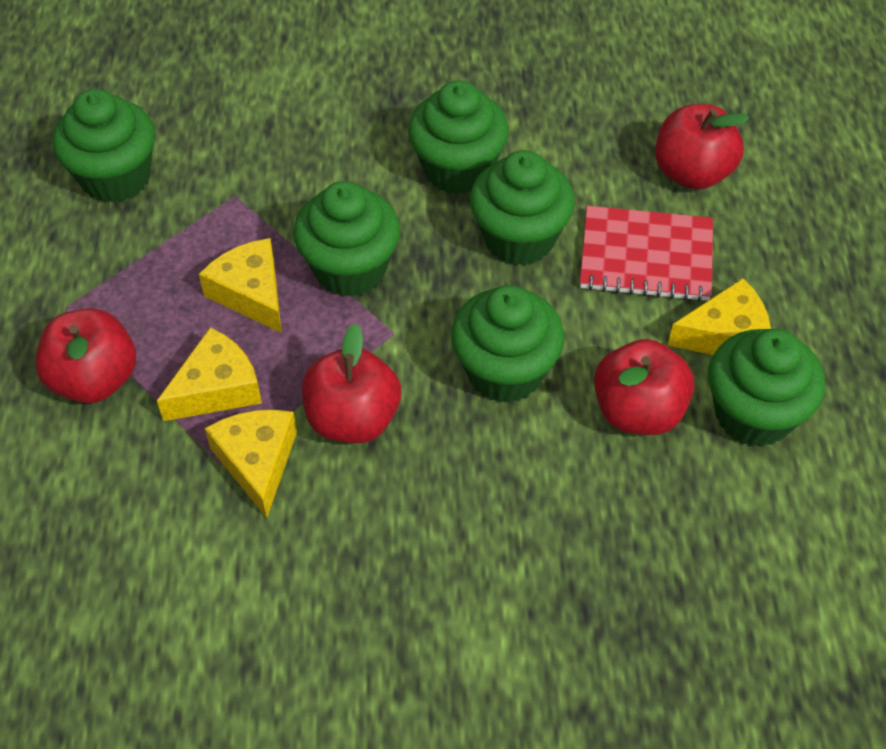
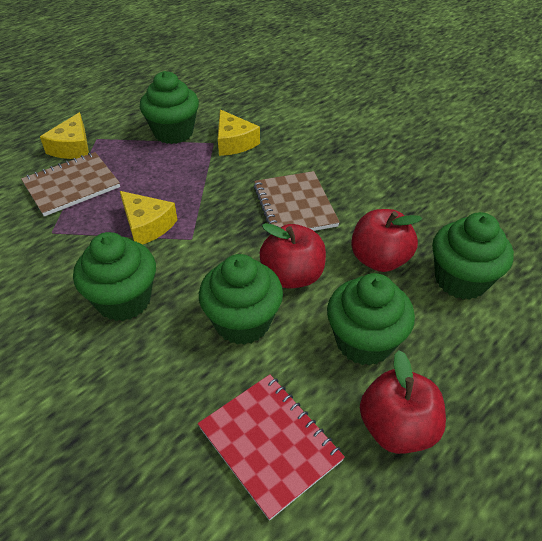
brown notebook: 0 -> 2
green cupcake: 6 -> 5
red apple: 4 -> 3
yellow cheese: 4 -> 3

